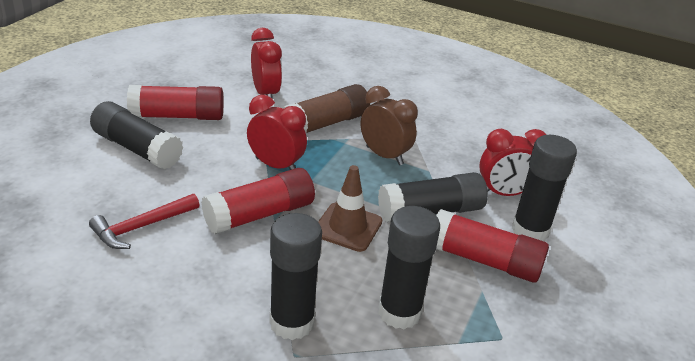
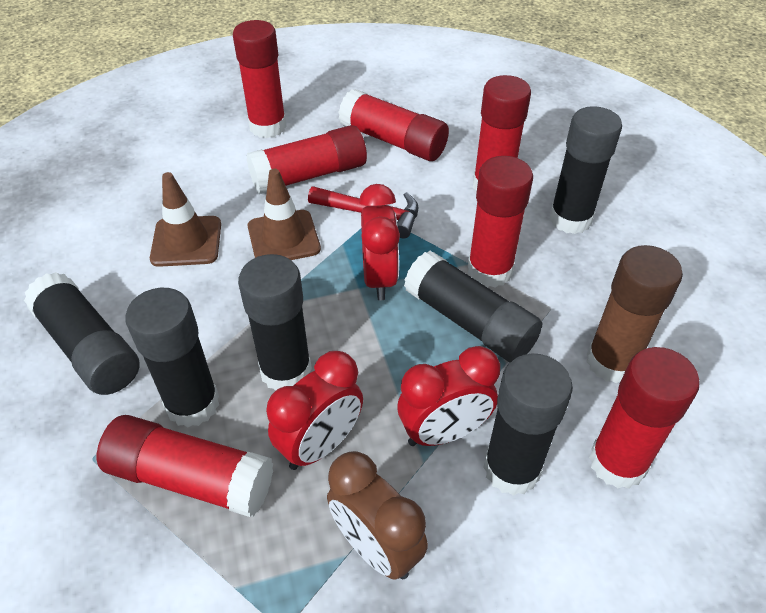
black glue stick: 5 -> 6
brown traffic cone: 1 -> 2
red glue stick: 3 -> 7

